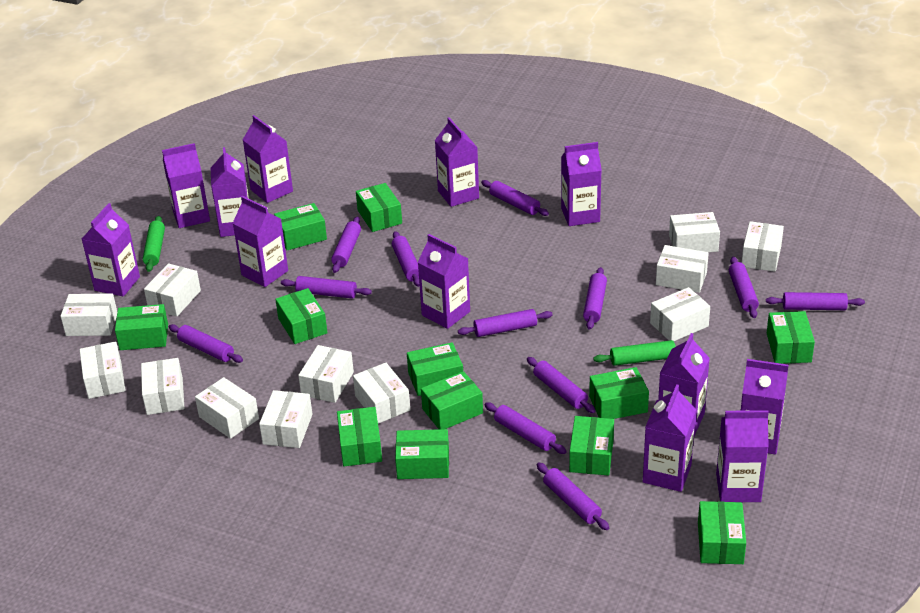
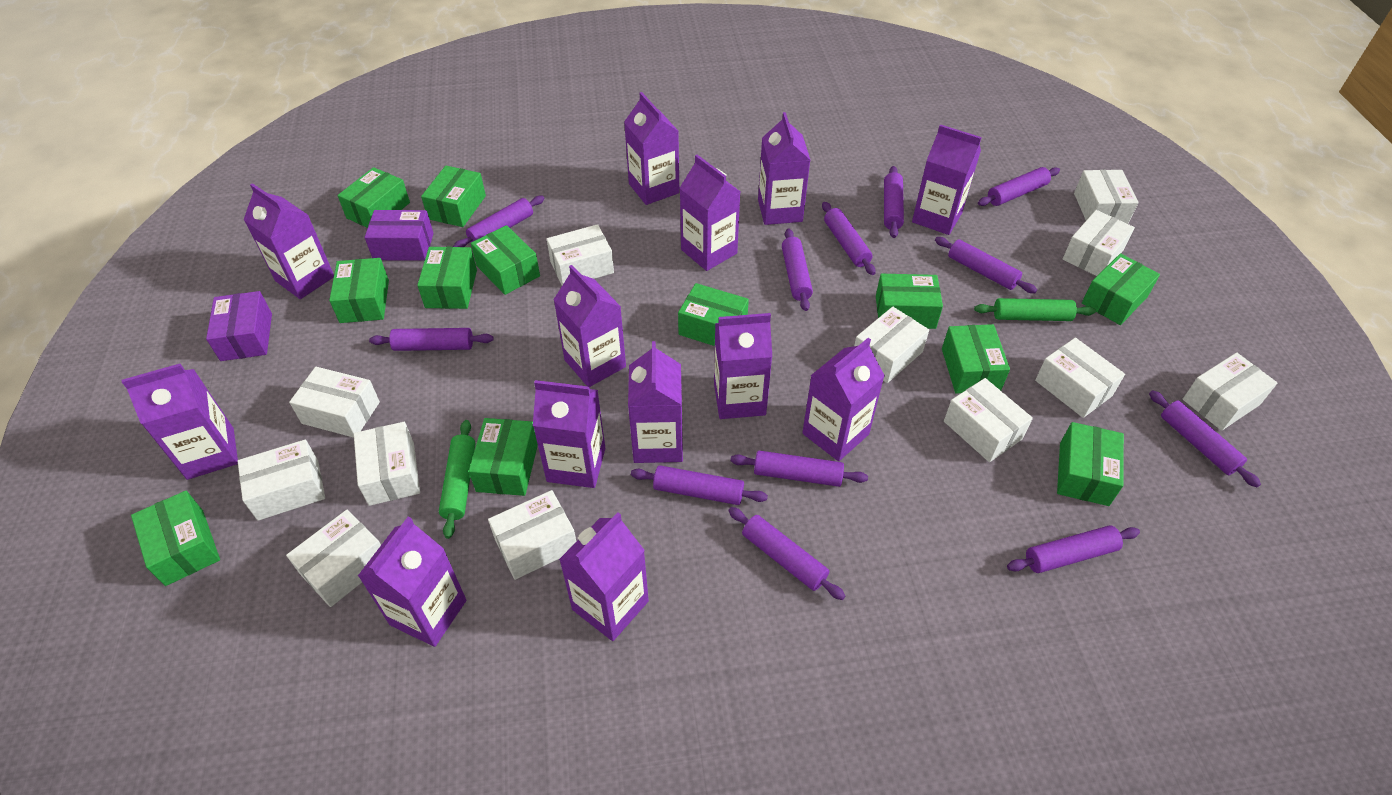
purple box: 0 -> 2
purple carton: 12 -> 13

